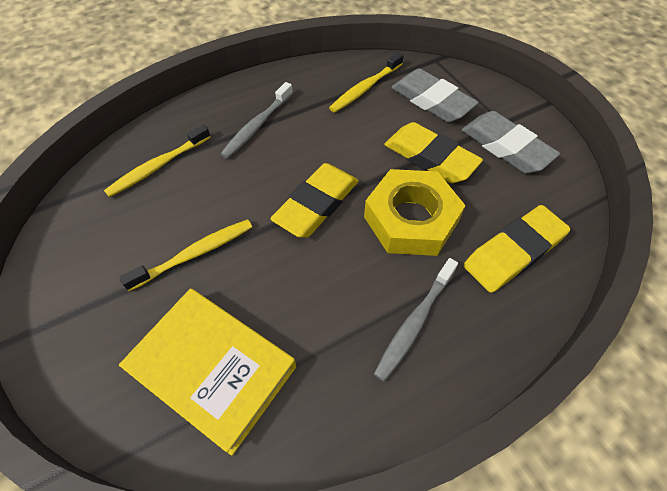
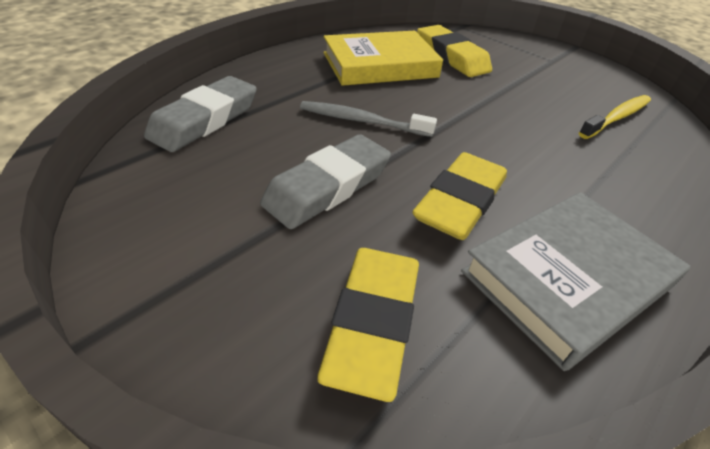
grey book: 0 -> 1
grey toothbrush: 2 -> 1
yellow nut: 1 -> 0
yellow toothbrush: 3 -> 1

